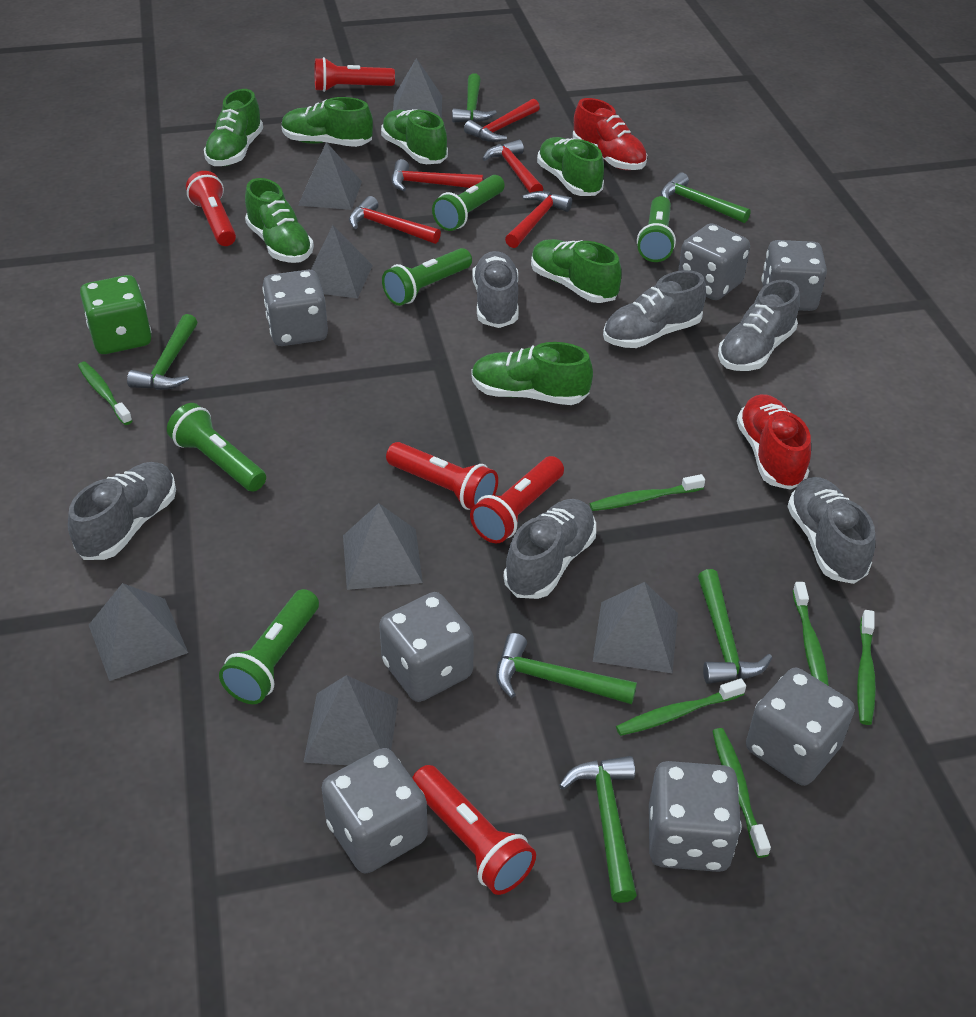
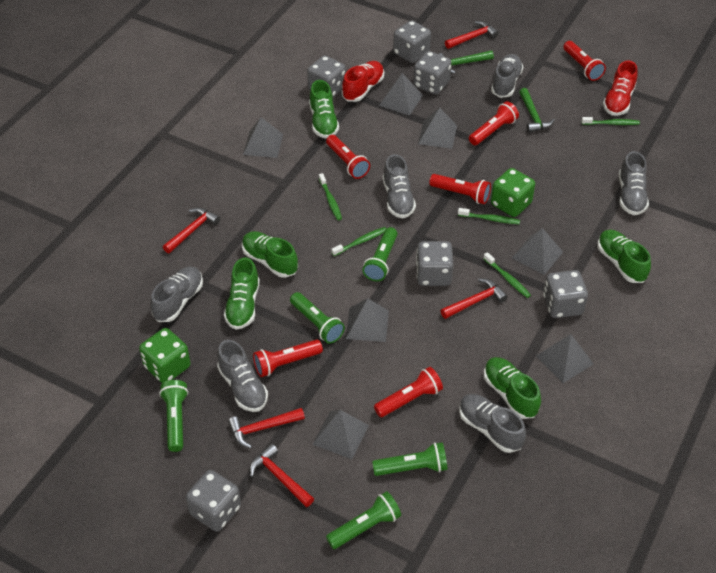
green dice: 1 -> 2
green hammer: 6 -> 2
green shoe: 7 -> 5
green toothbrush: 6 -> 5
grey dice: 7 -> 6
red flashlight: 5 -> 6

